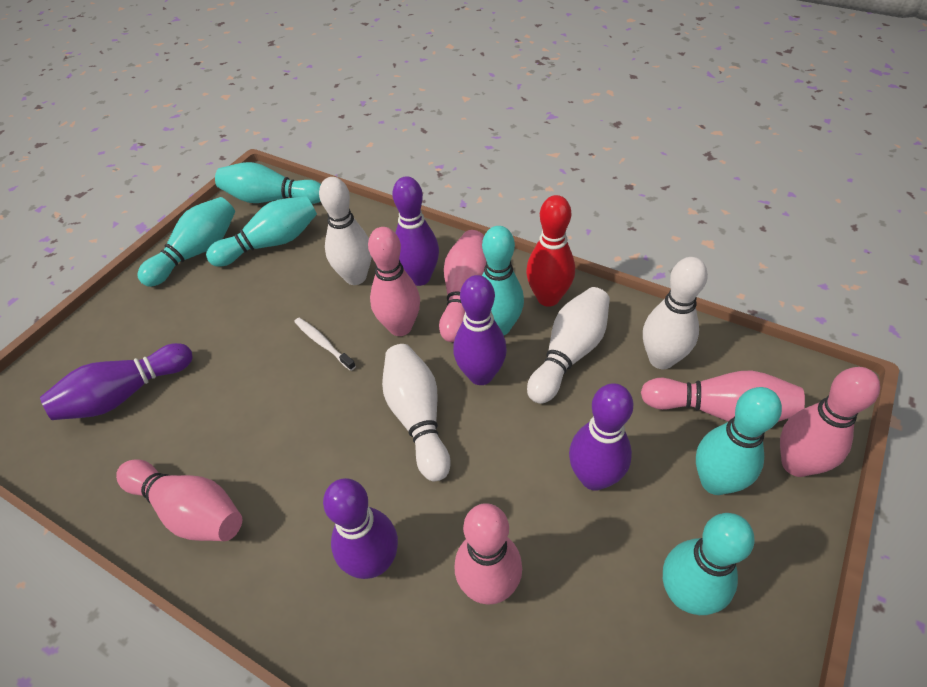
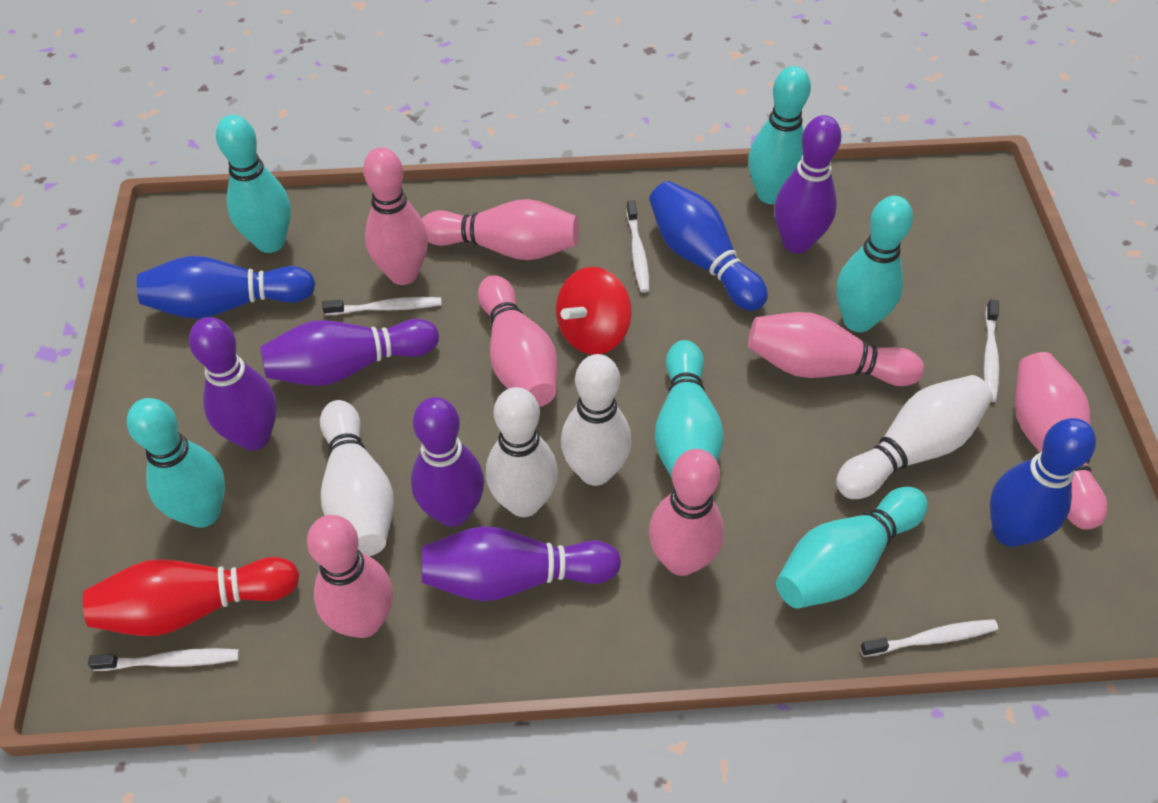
blue bowling pin: 0 -> 3
pink bowling pin: 6 -> 7
red spinning top: 0 -> 1
white toothbrush: 1 -> 5

